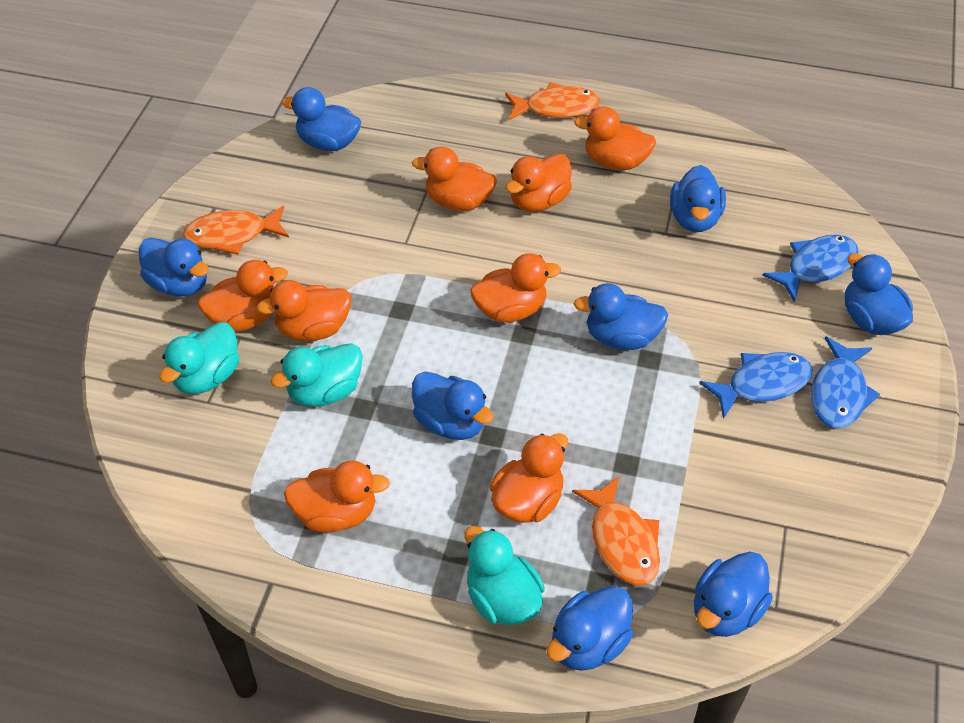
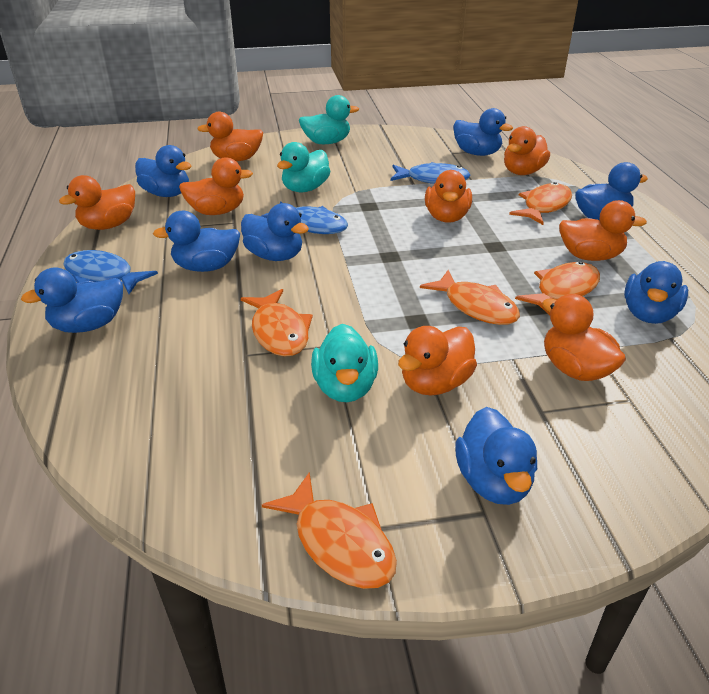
orange fish: 3 -> 5

